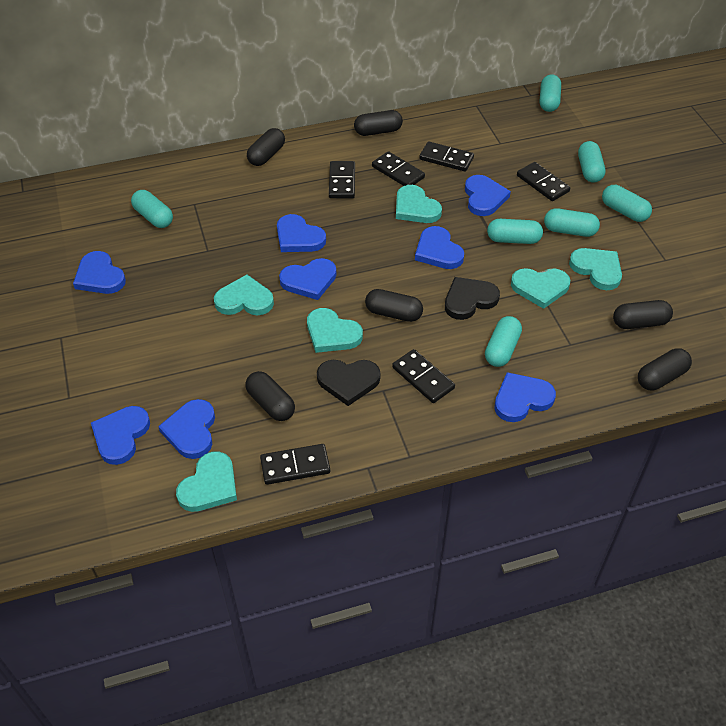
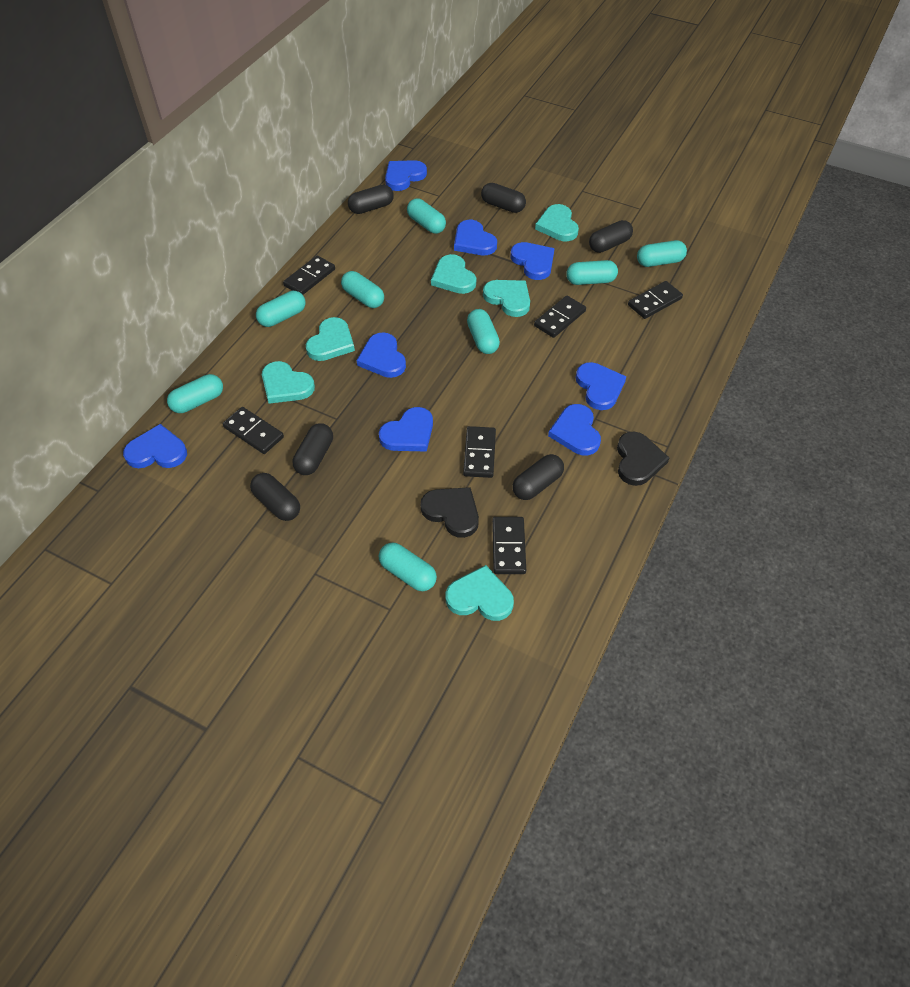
turquoise capsule: 7 -> 8

